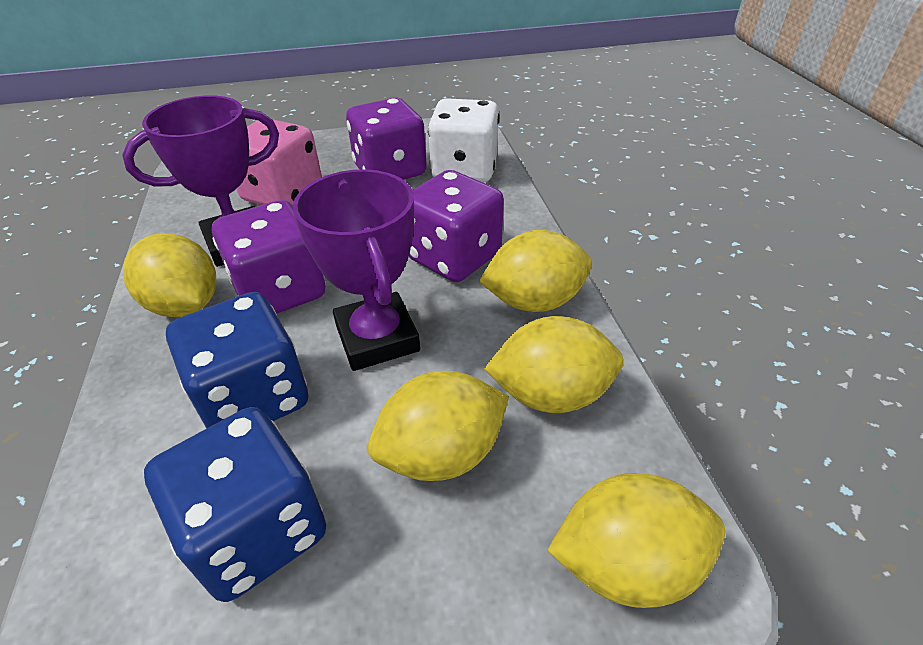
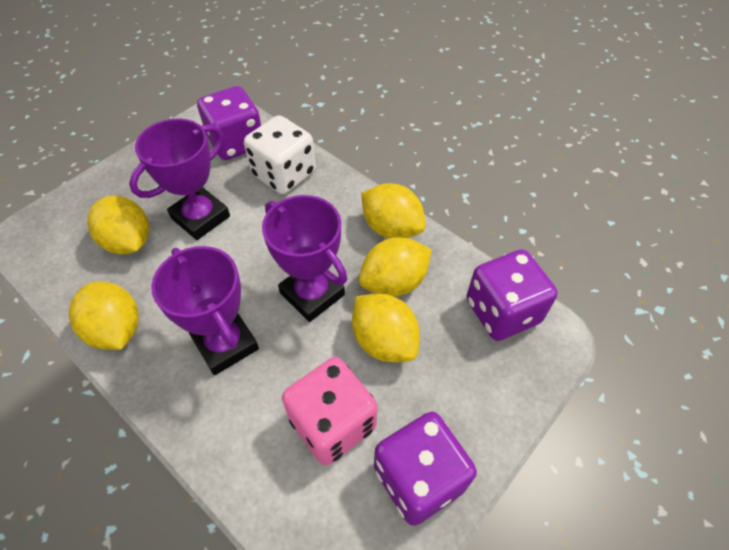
blue dice: 2 -> 0
purple trophy: 2 -> 3

